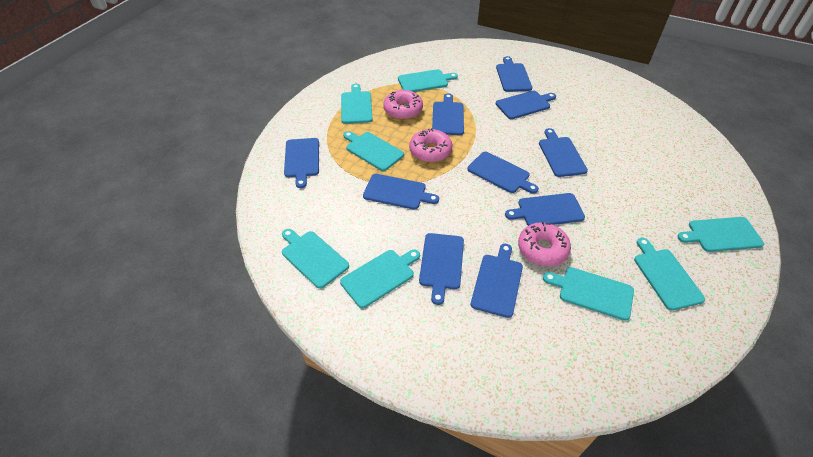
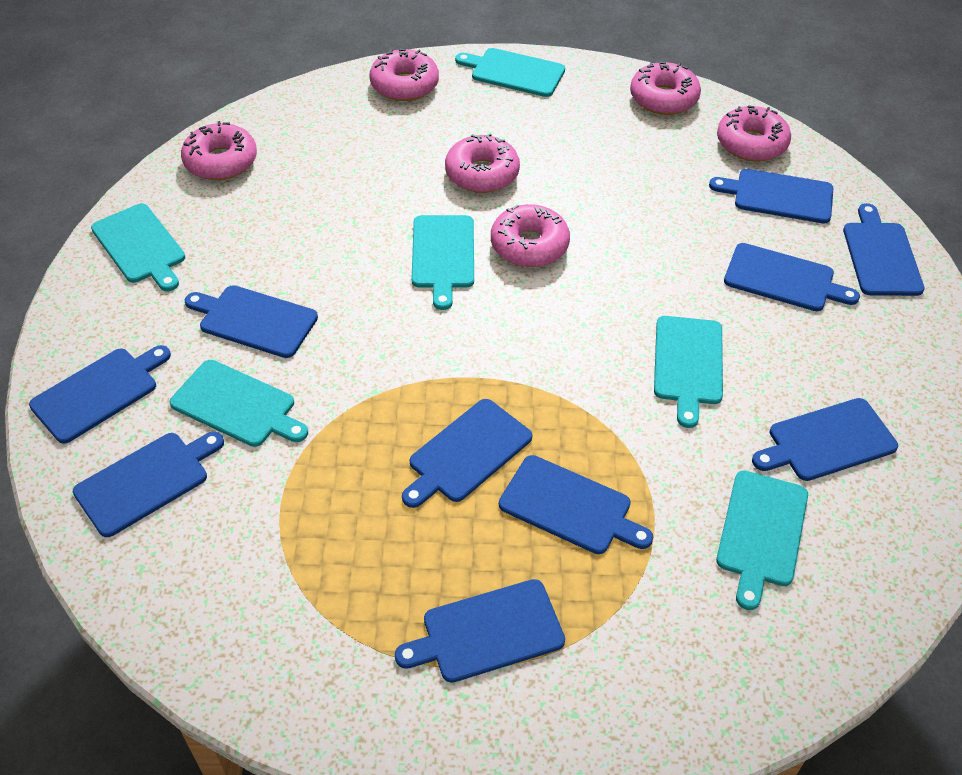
pink donut: 3 -> 6
turquoise cutting board: 8 -> 6

